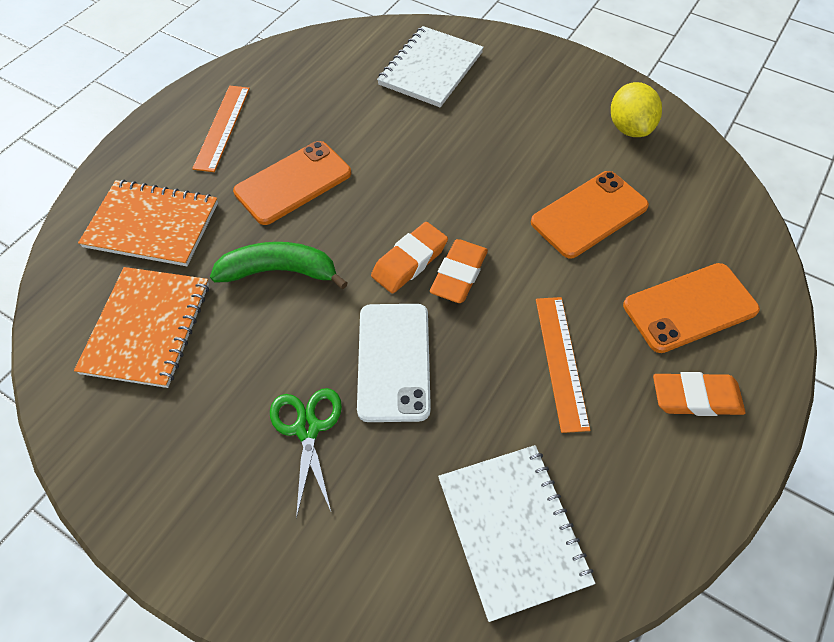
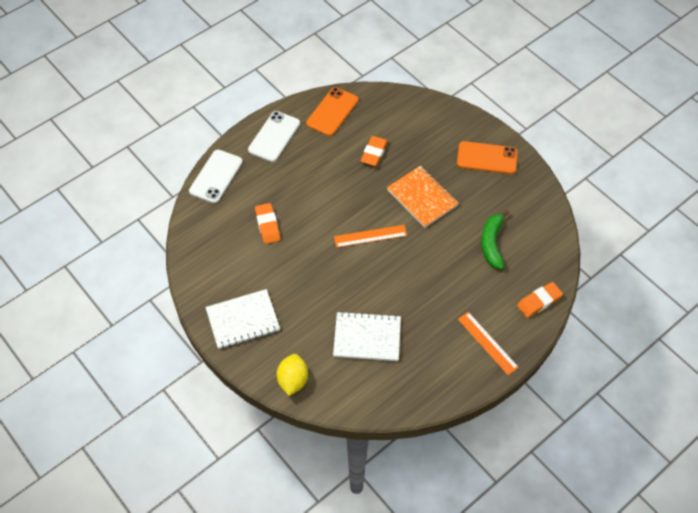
green scissors: 1 -> 0
orange notebook: 2 -> 1
orange phone: 3 -> 2
white phone: 1 -> 2

